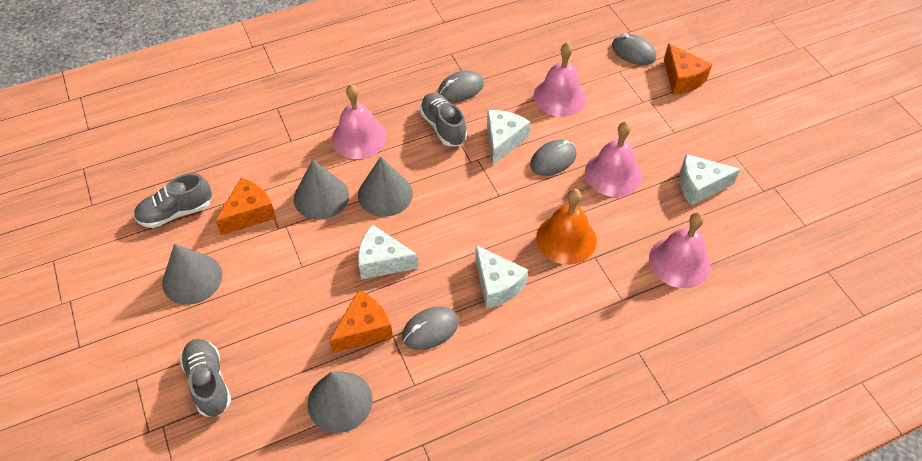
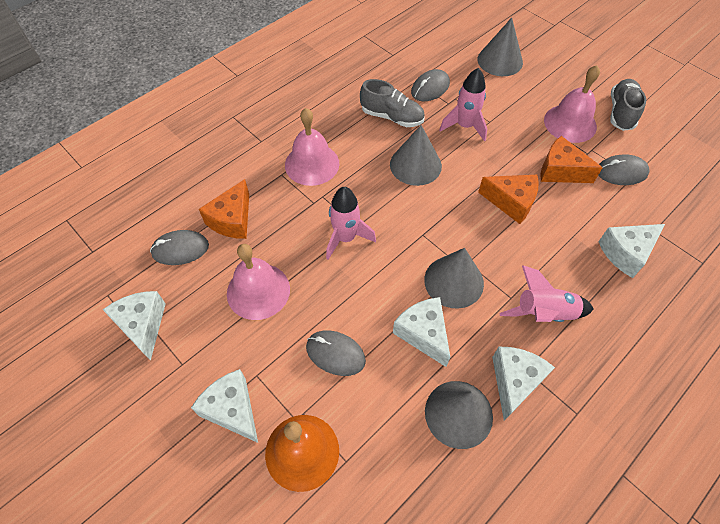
grey shoe: 3 -> 2
pink bell: 4 -> 3
pink rocket: 0 -> 3
white cheese: 4 -> 5

